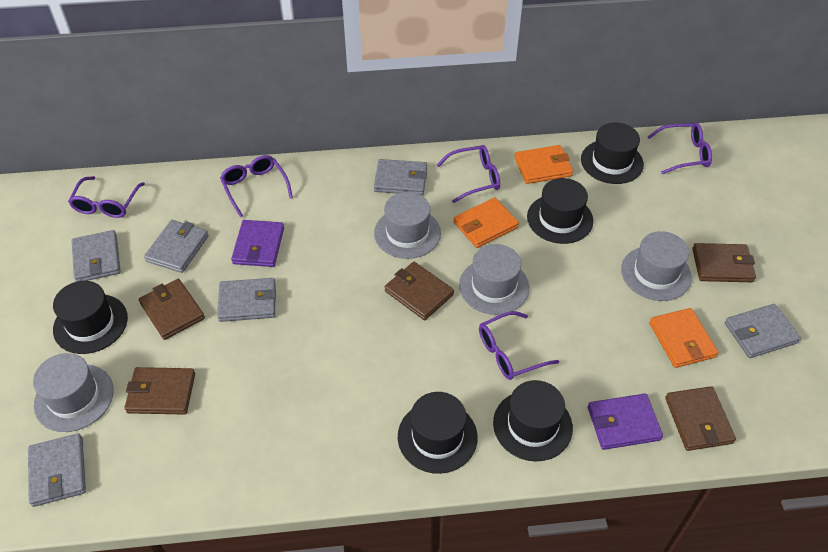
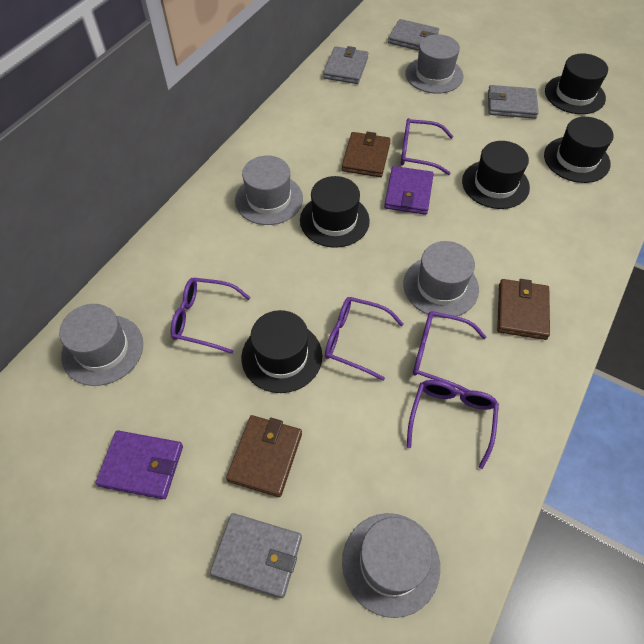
brown wallet: 5 -> 3
grey hat: 4 -> 5
grey wallet: 6 -> 4
orange wallet: 3 -> 0

